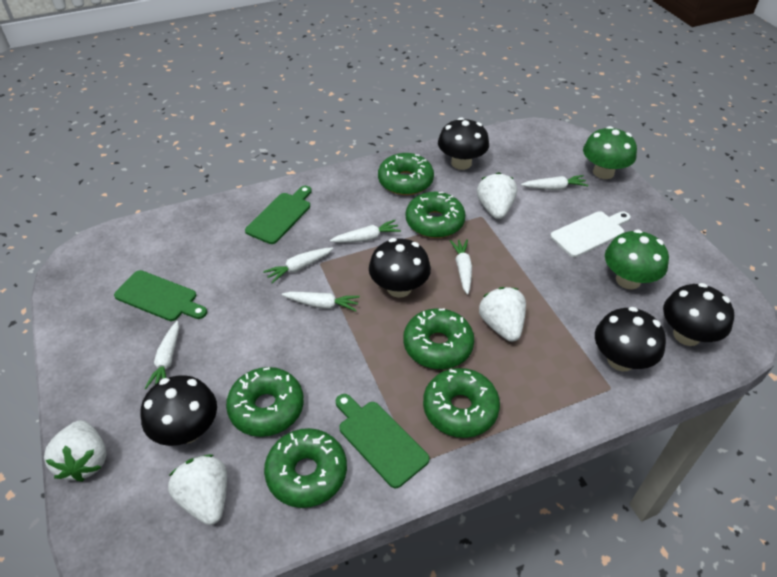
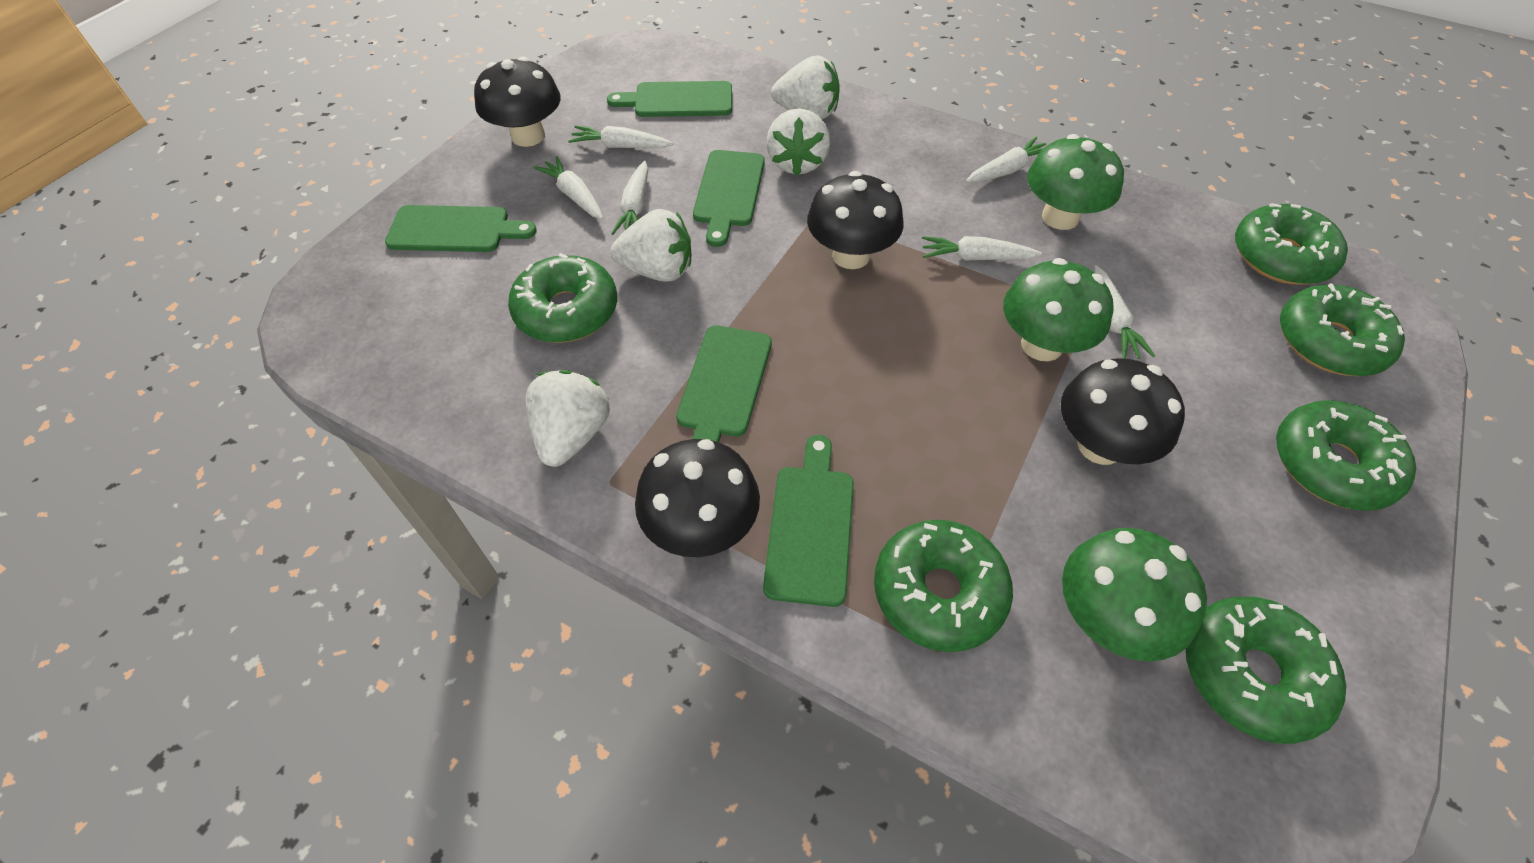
black mushroom: 5 -> 4
green cutting board: 3 -> 5
green mushroom: 2 -> 3
white cutting board: 1 -> 0

